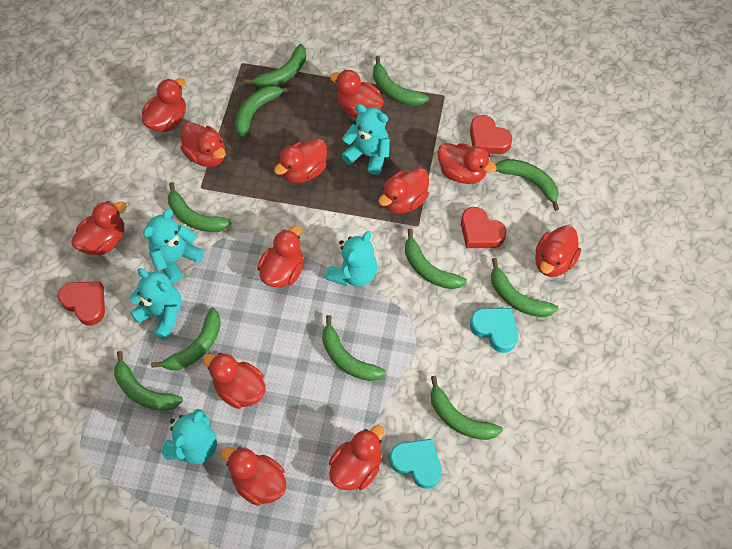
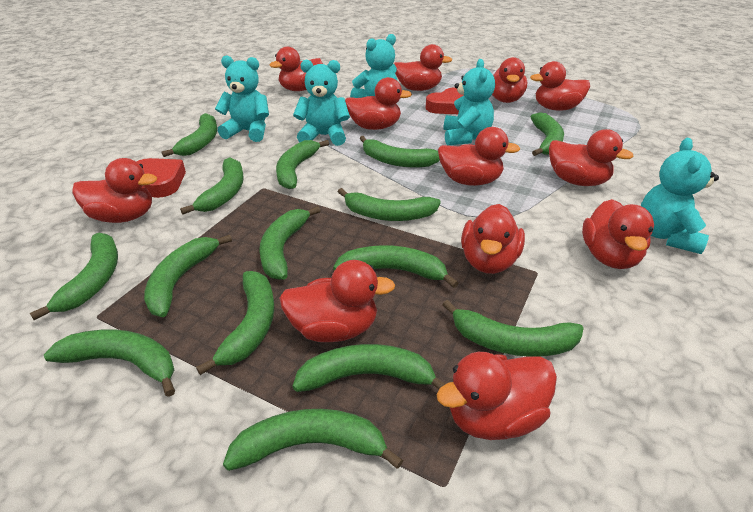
green banana: 11 -> 15
red heart: 3 -> 2
turquoise heart: 2 -> 0

